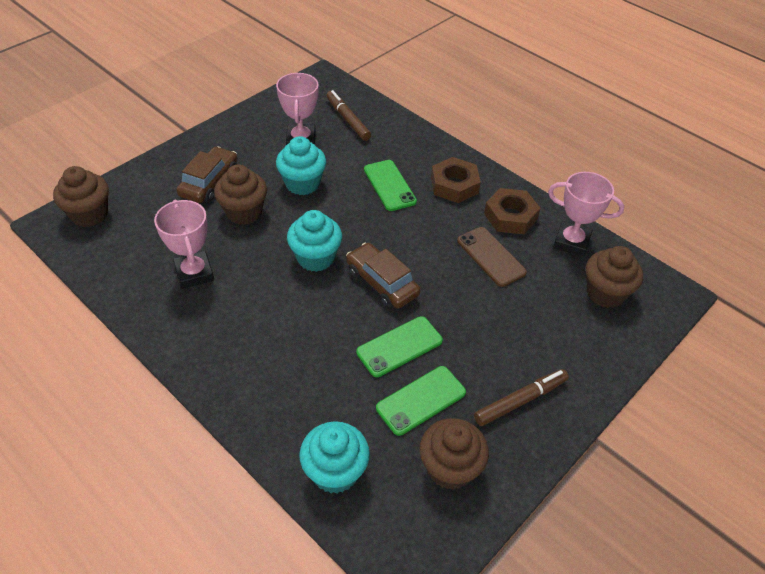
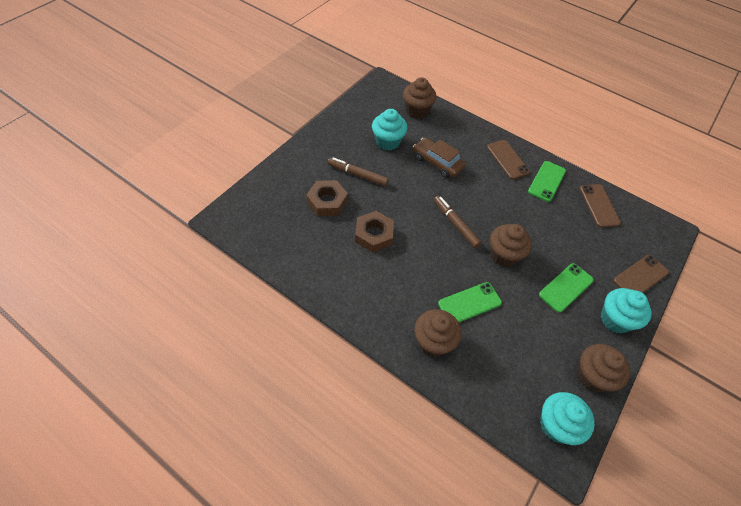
brown car: 2 -> 1
brown phone: 1 -> 3
pink trophy: 3 -> 0

